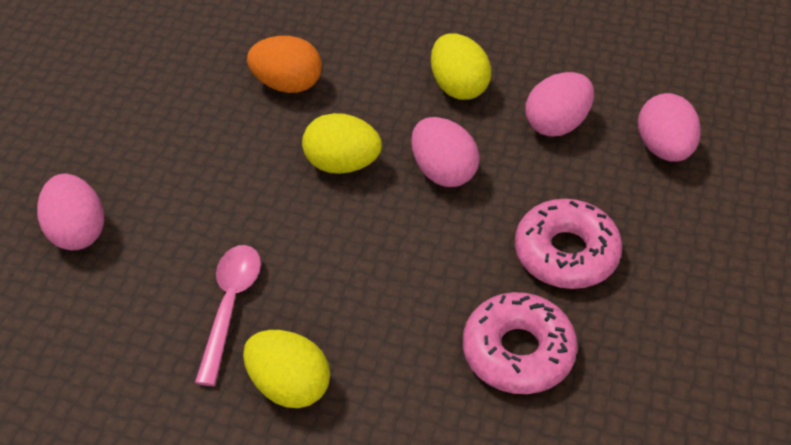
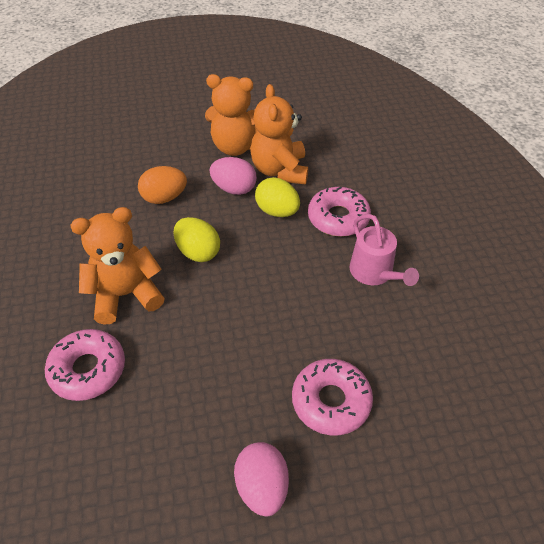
orange teddy bear: 0 -> 3
pink donut: 2 -> 3
pink egg: 4 -> 2
pink spoon: 1 -> 0
pink watering can: 0 -> 1
yellow egg: 3 -> 2

